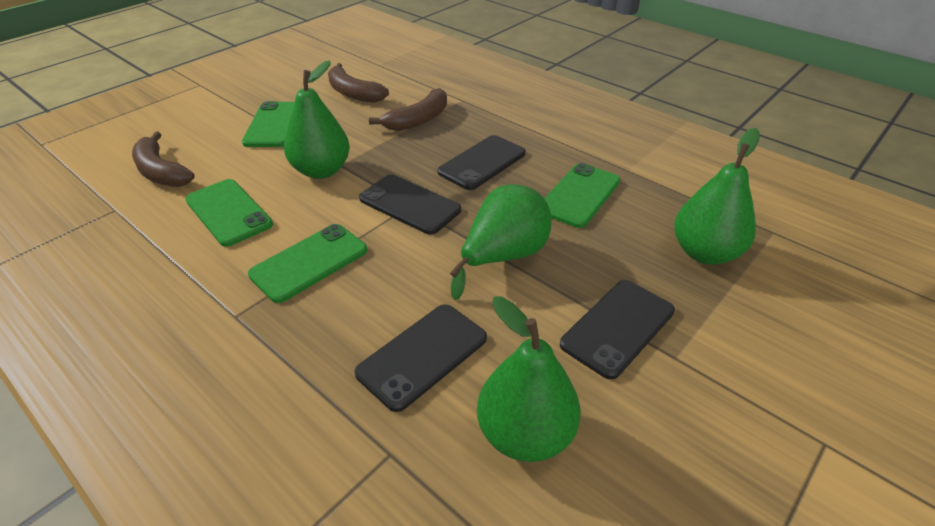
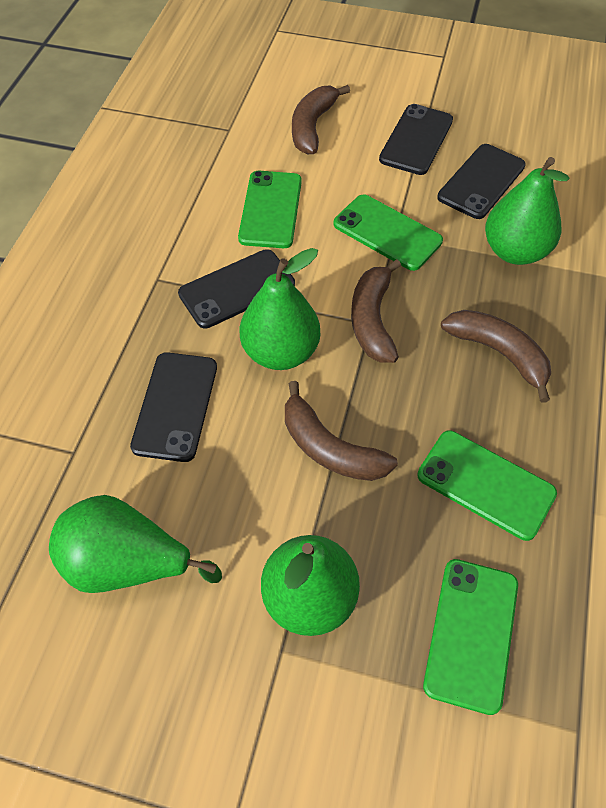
brown banana: 3 -> 4

